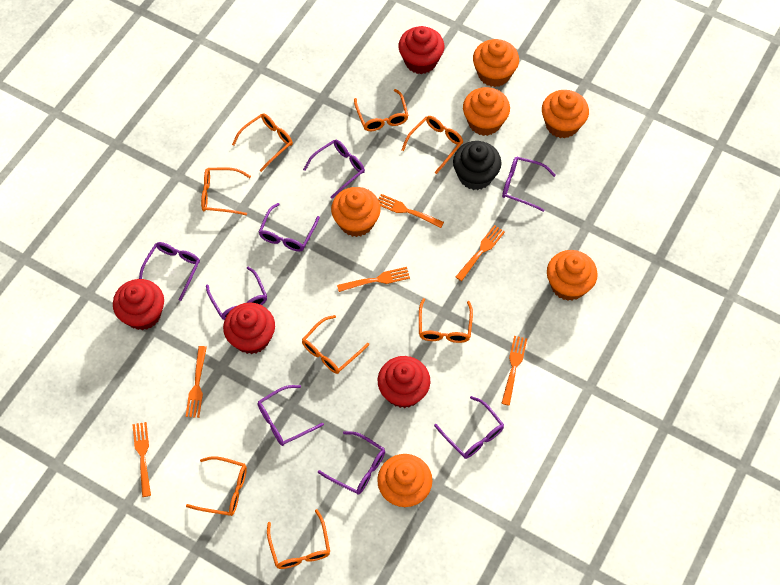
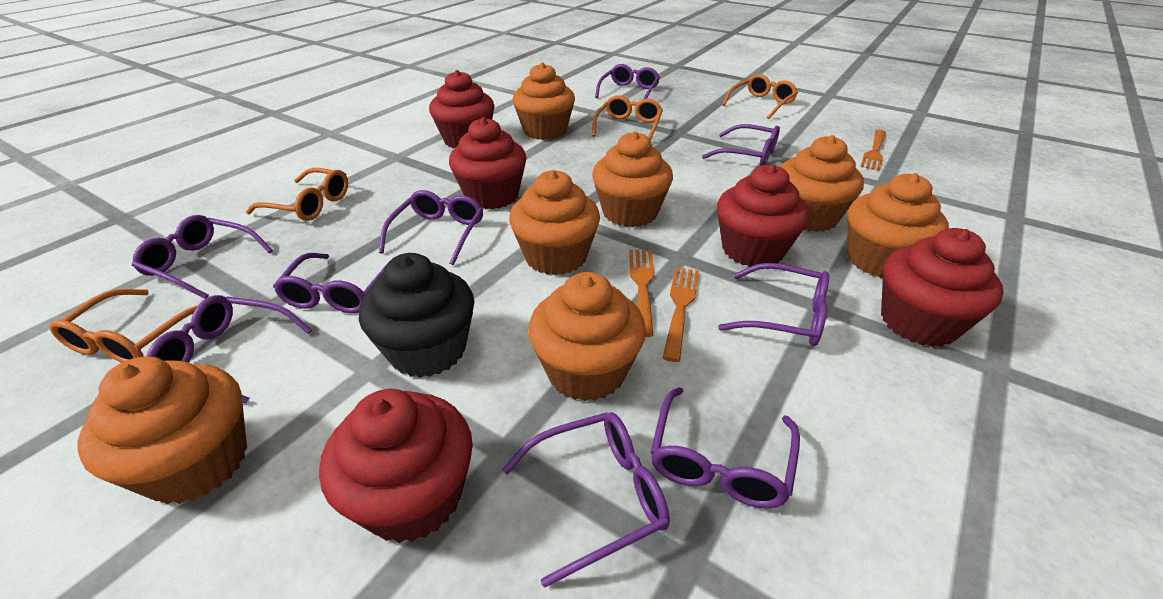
orange cupcake: 6 -> 7
orange fork: 6 -> 3
orange glasses: 8 -> 4
purple glasses: 8 -> 9
red cupcake: 4 -> 5

